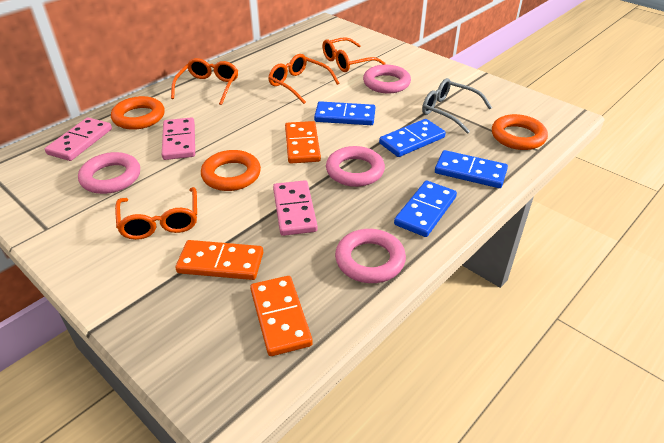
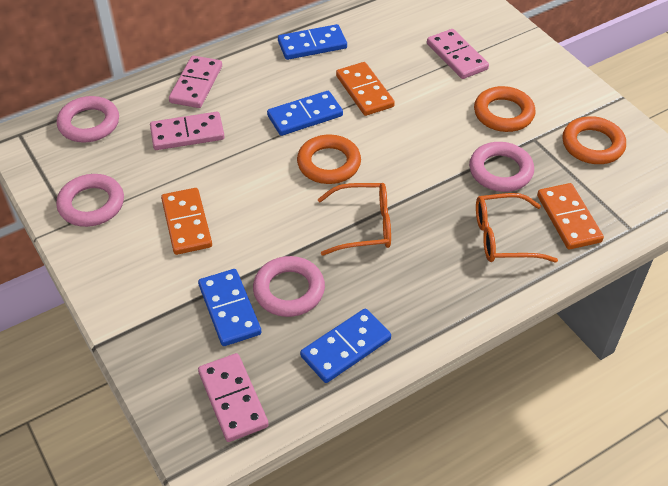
grey glasses: 1 -> 0
orange glasses: 4 -> 2
pink domino: 3 -> 4

